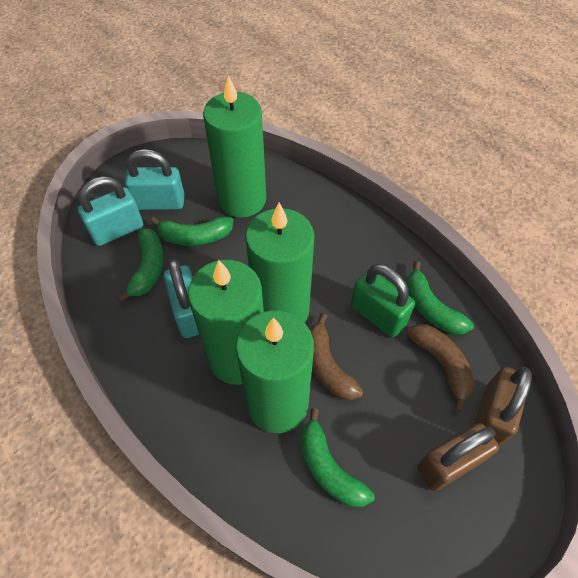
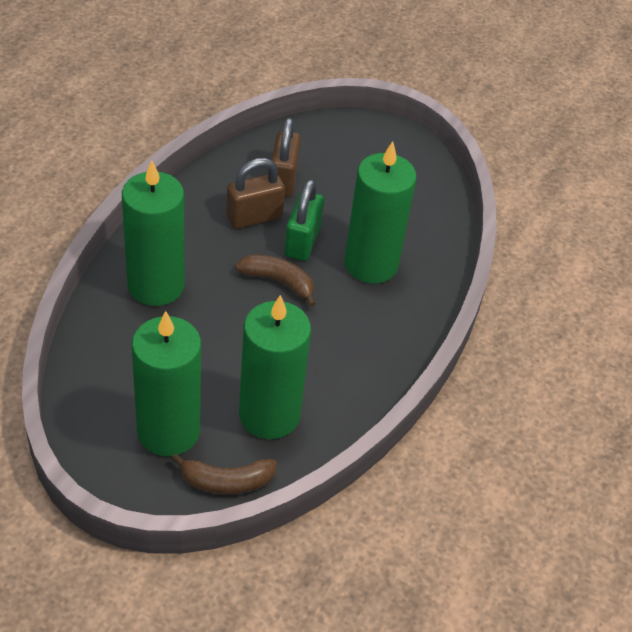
green banana: 4 -> 0
turquoise padlock: 3 -> 0

